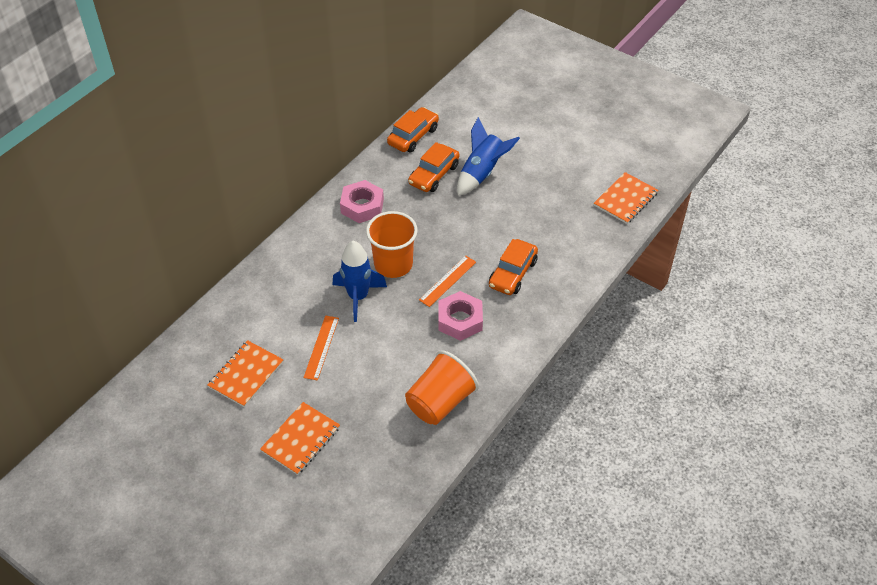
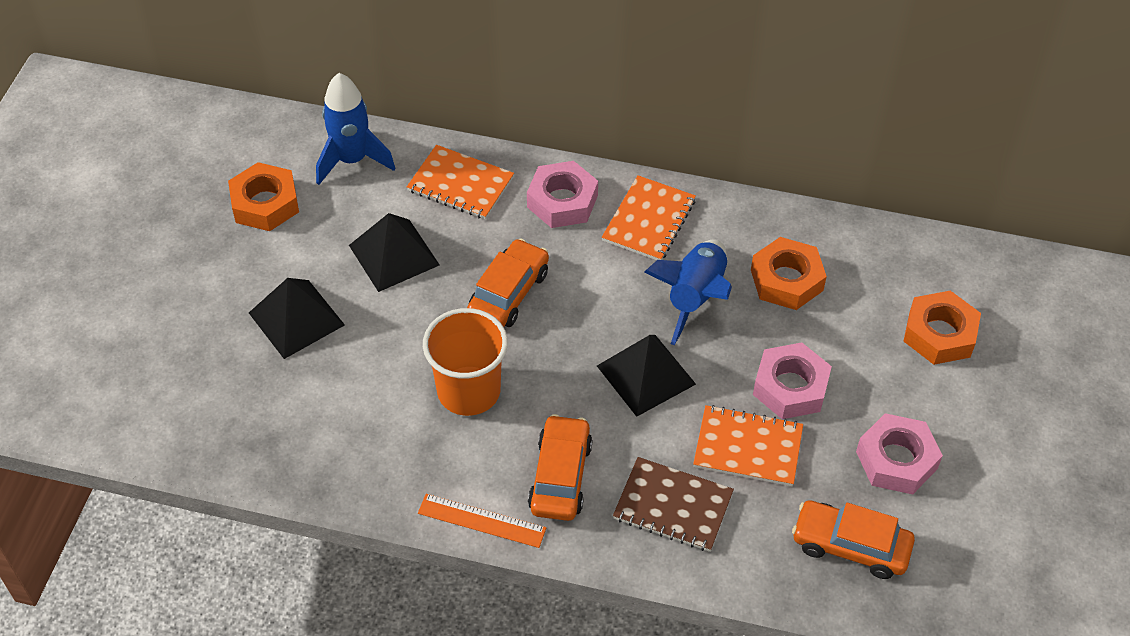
black pyramid: 0 -> 3
brown notebook: 0 -> 1
orange cup: 2 -> 1
orange nut: 0 -> 3
orange ruler: 2 -> 1
pink nut: 2 -> 3

